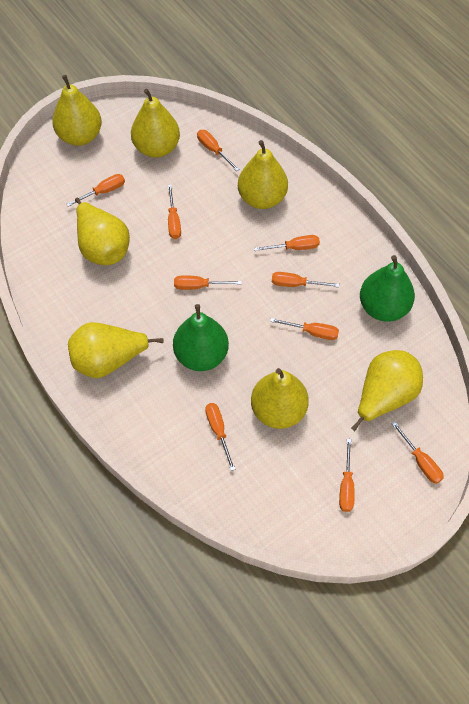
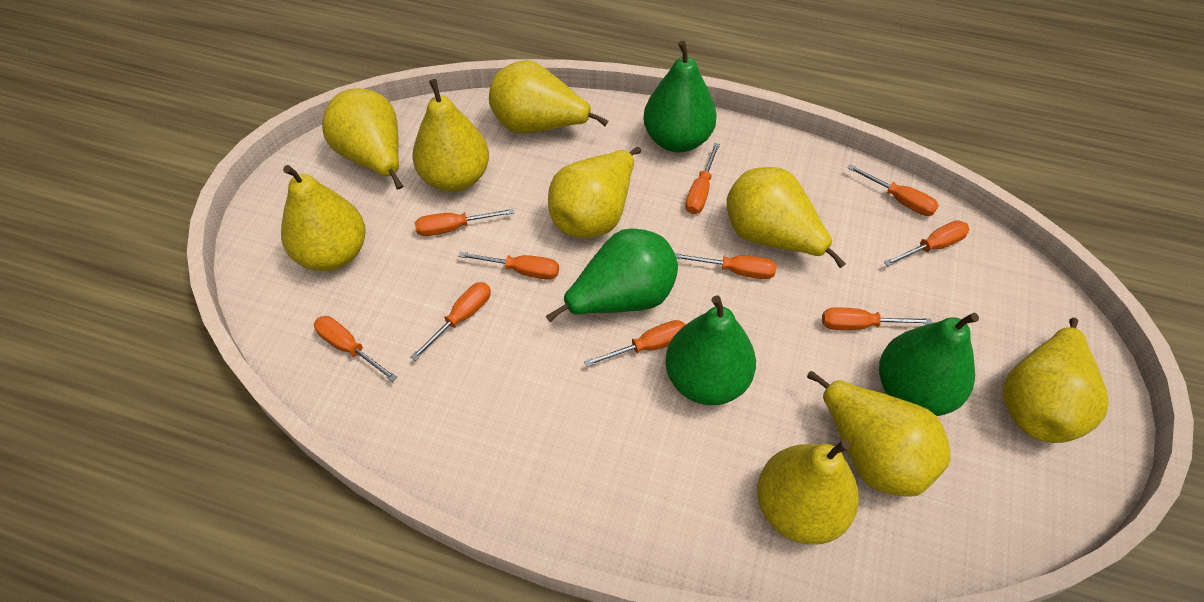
green pear: 2 -> 4
yellow pear: 7 -> 9

